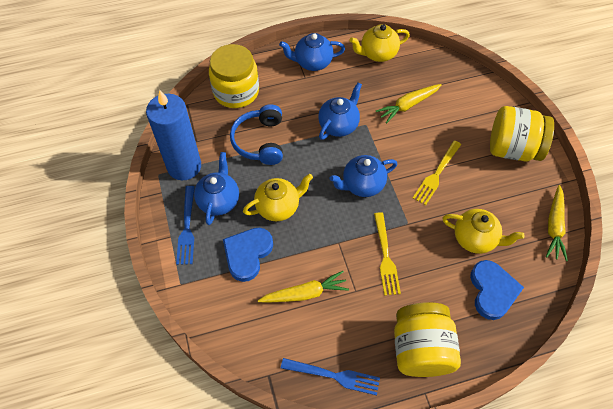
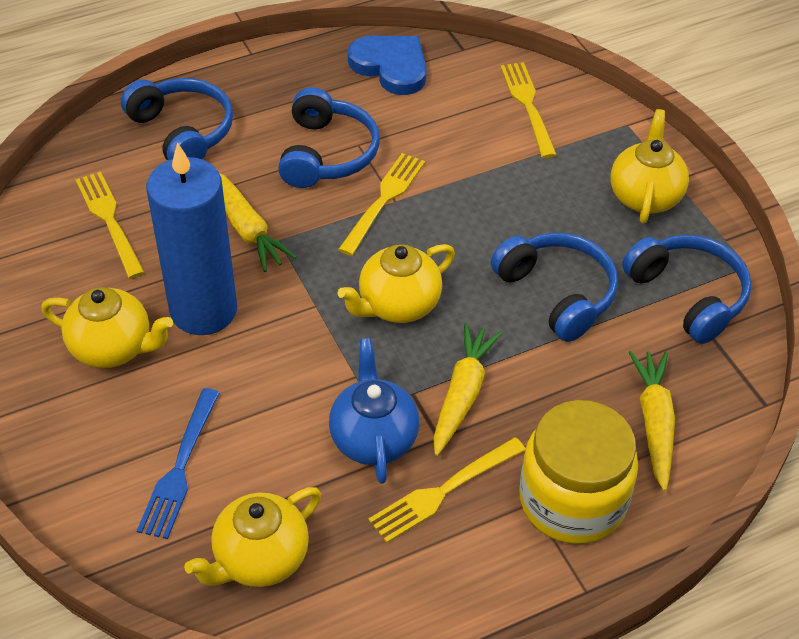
blue fork: 2 -> 1
blue headphones: 1 -> 4
blue heart: 2 -> 1
blue teapot: 4 -> 1
yellow fork: 2 -> 4
yellow jar: 3 -> 1
yellow teapot: 3 -> 4

